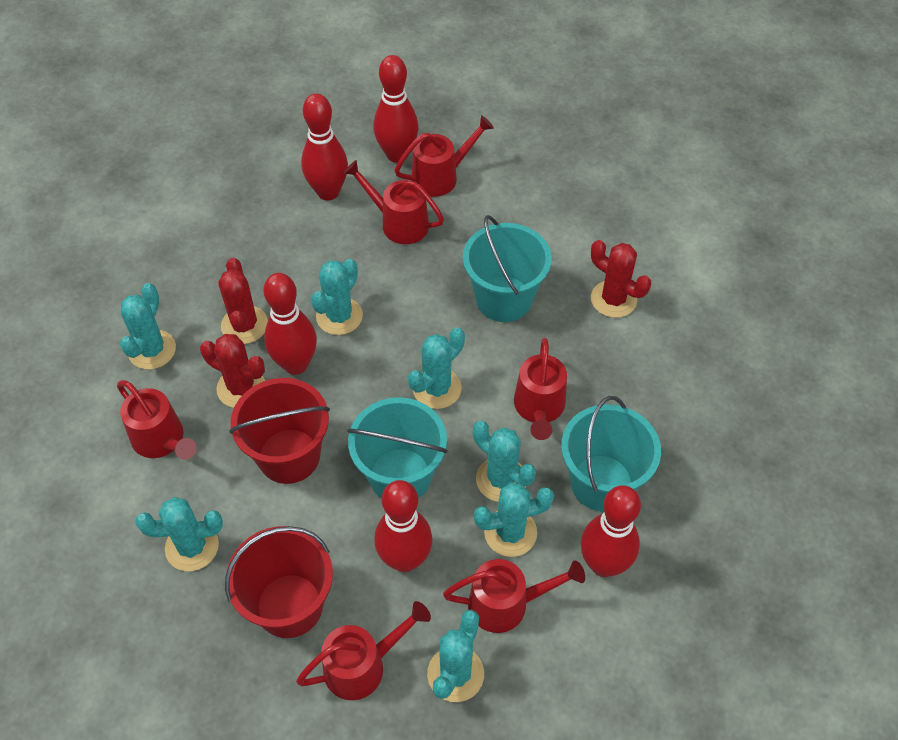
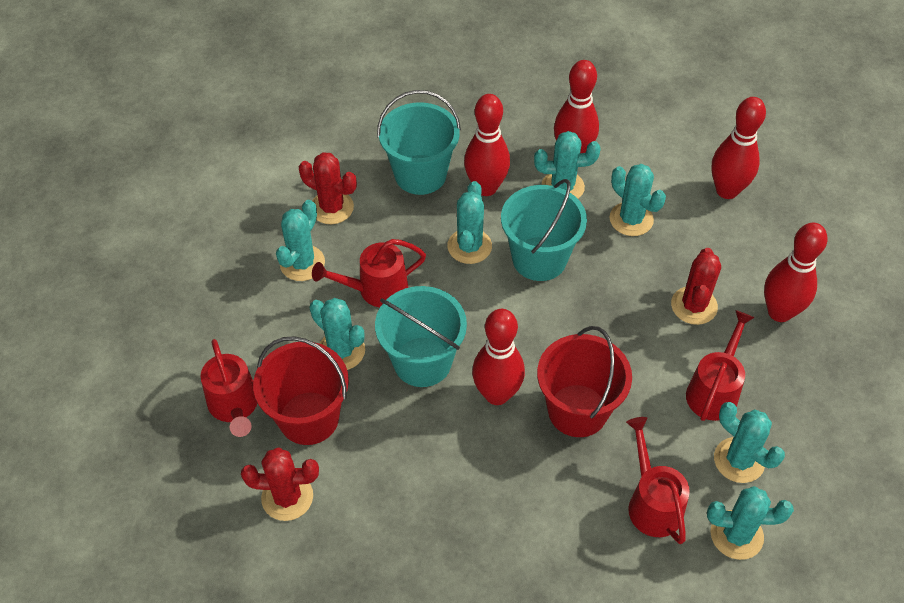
red watering can: 6 -> 4

